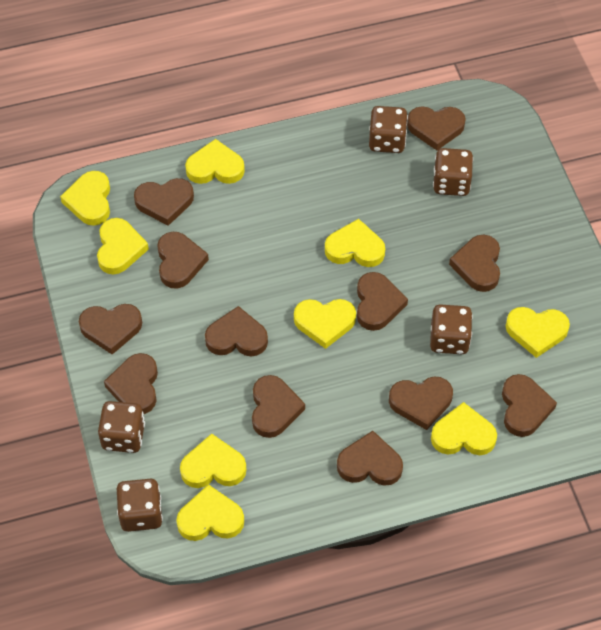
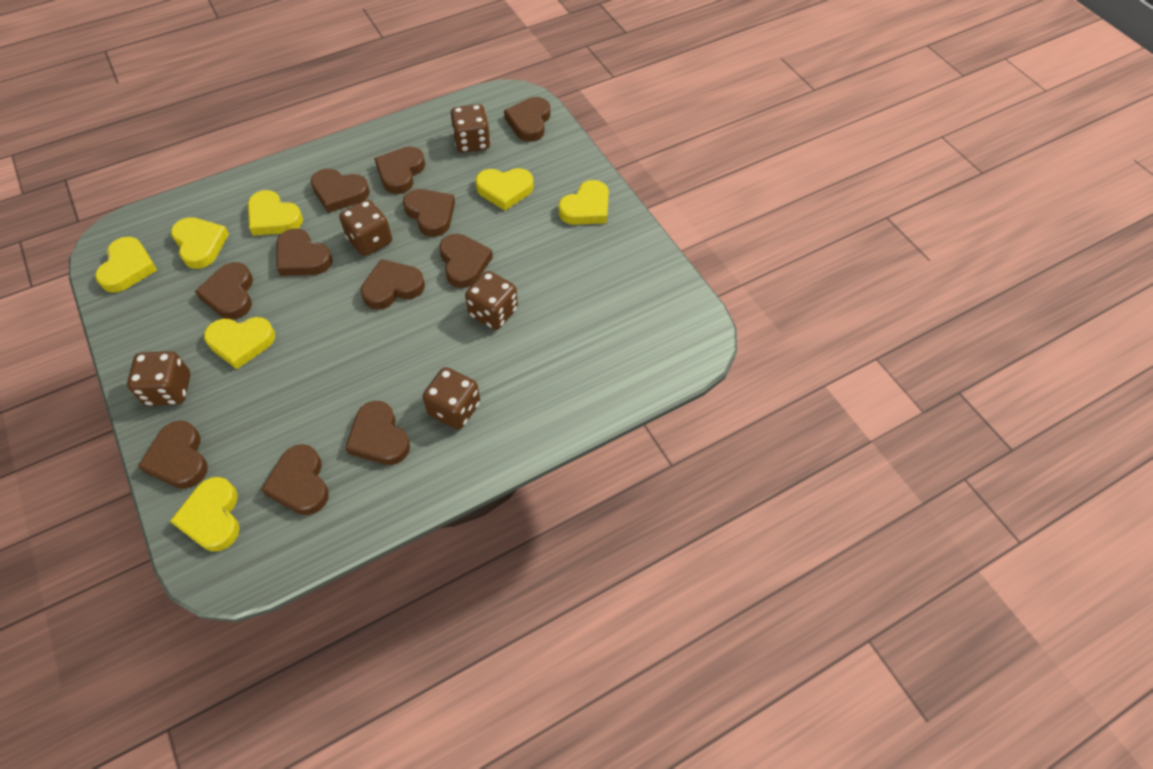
brown heart: 12 -> 11
yellow heart: 9 -> 7

